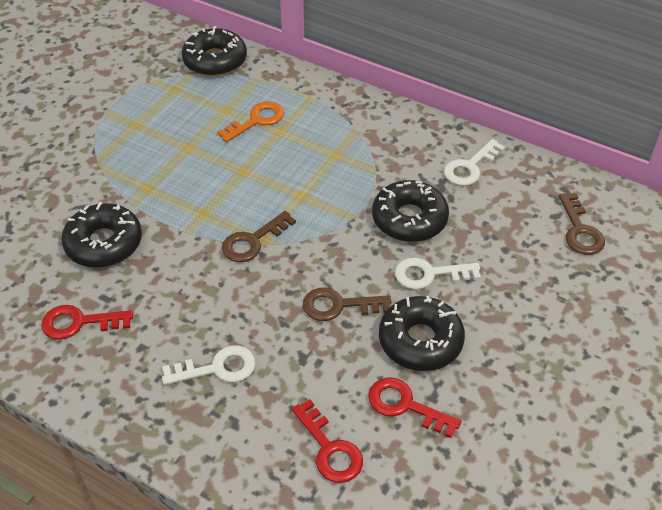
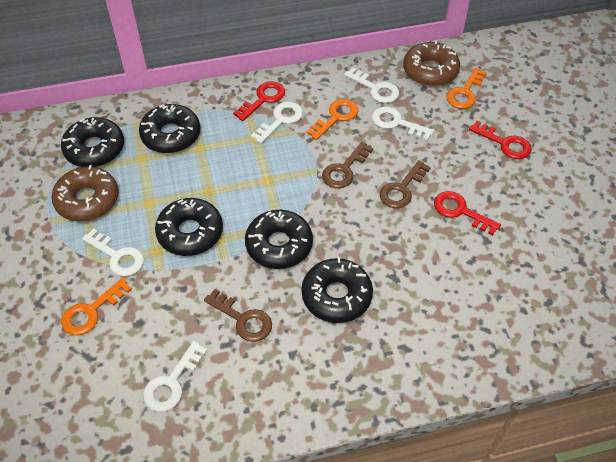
black donut: 4 -> 5
brown donut: 0 -> 2
orange key: 1 -> 3
white key: 3 -> 5

